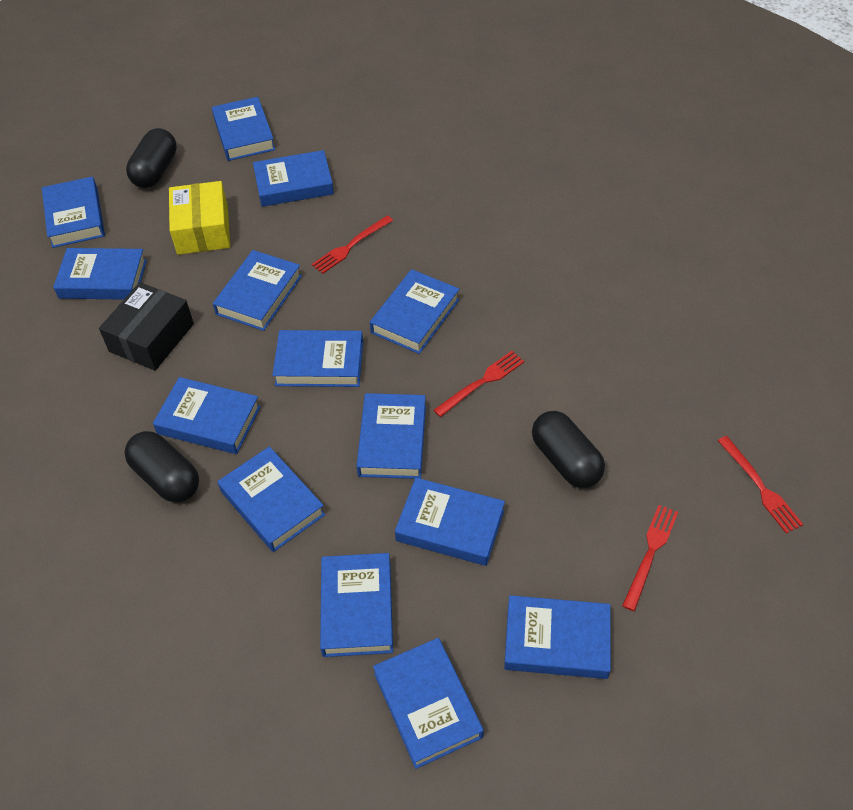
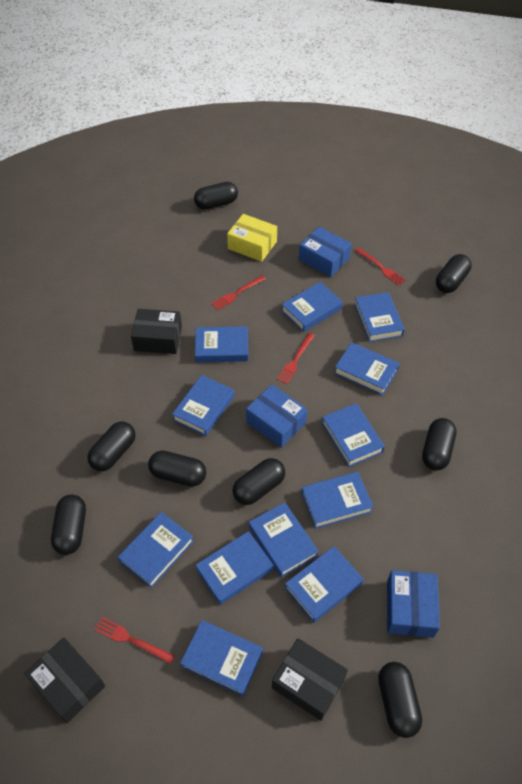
black box: 1 -> 3
black capsule: 3 -> 8
blue book: 14 -> 12
blue box: 0 -> 3

